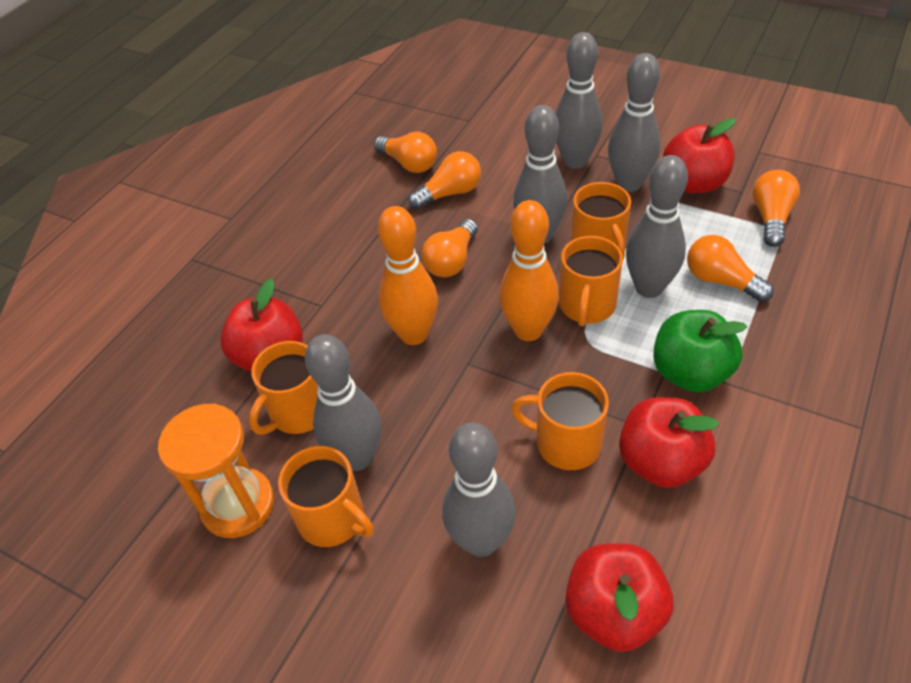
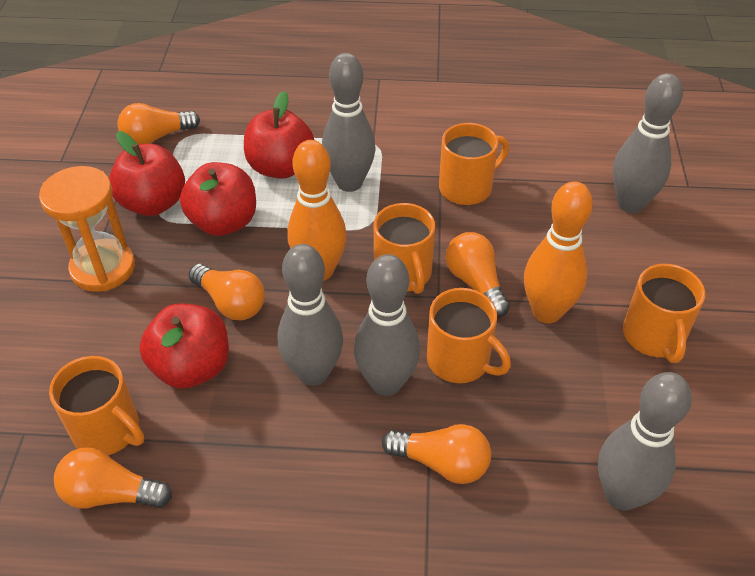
green apple: 1 -> 0
grey bowling pin: 6 -> 5

